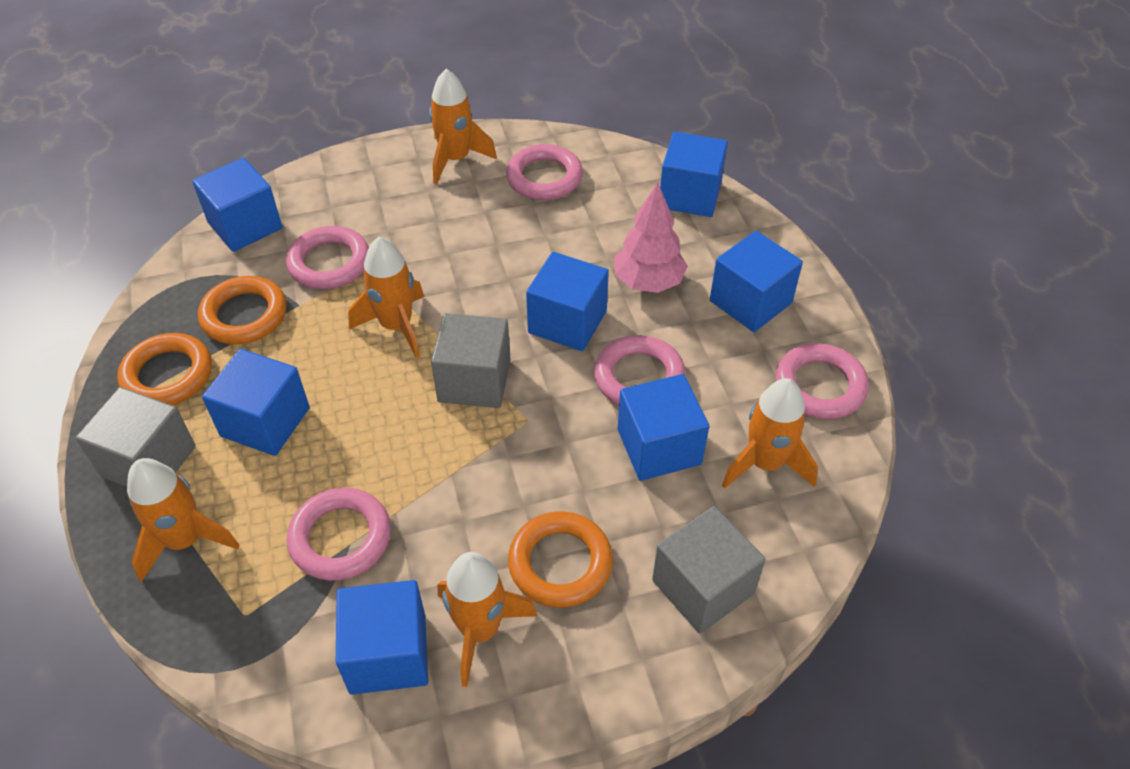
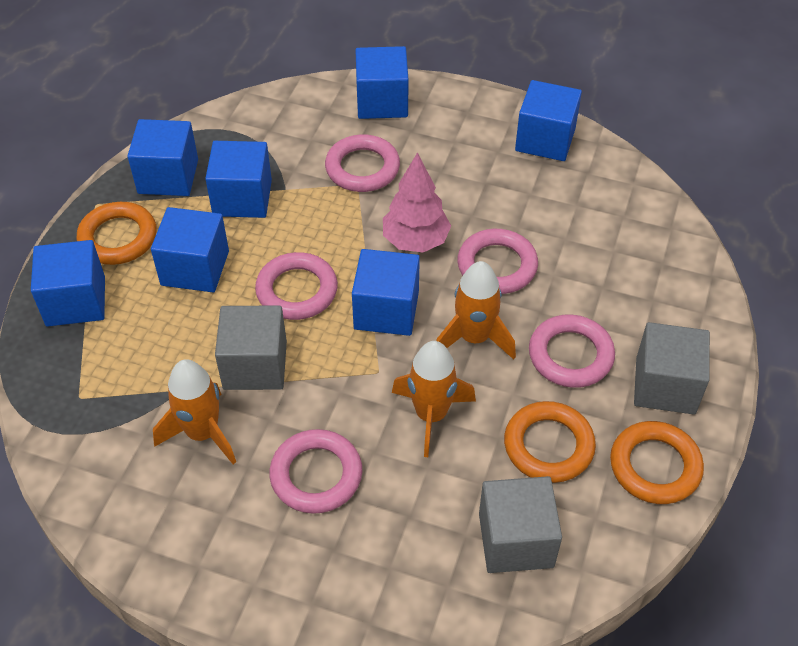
orange rocket: 5 -> 3

